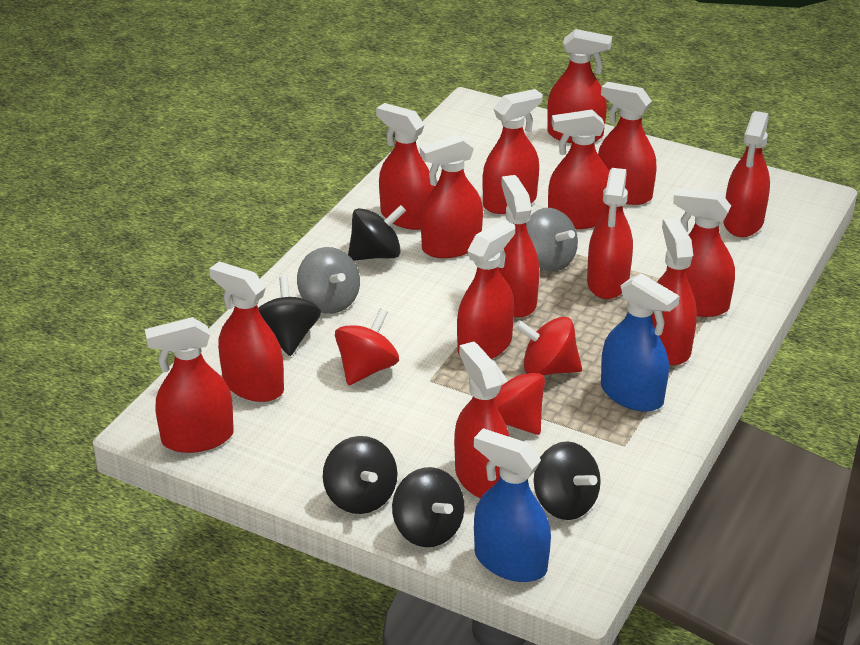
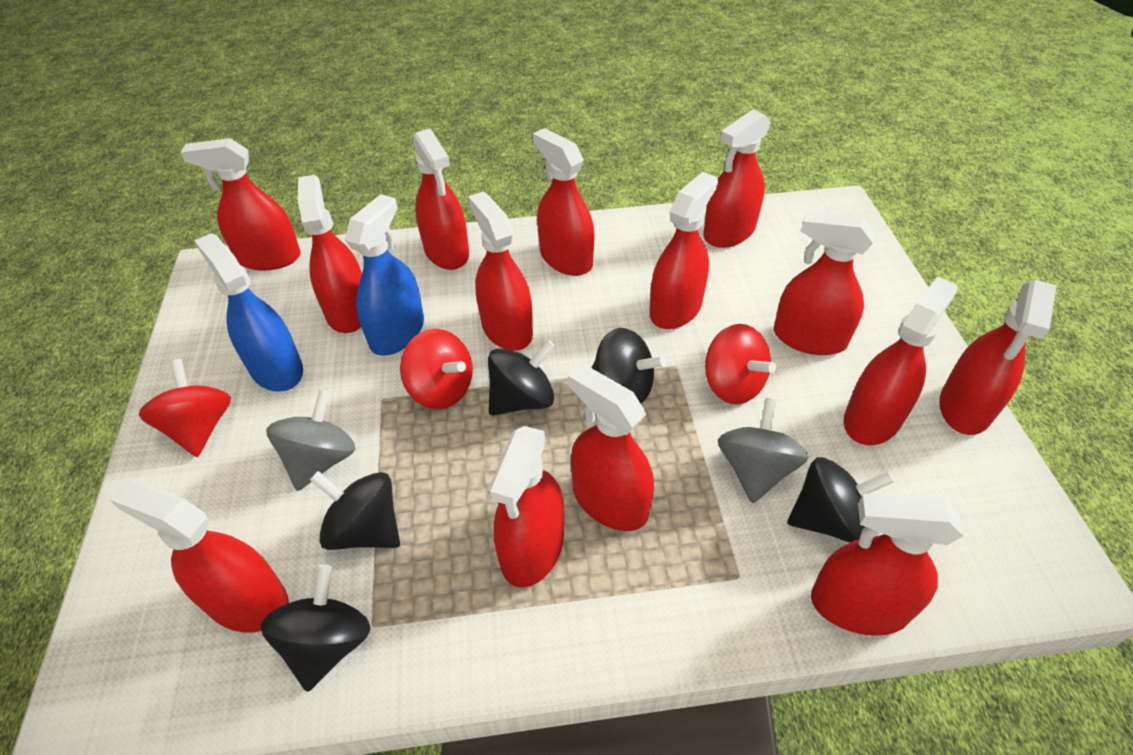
red spray bottle: 15 -> 14

